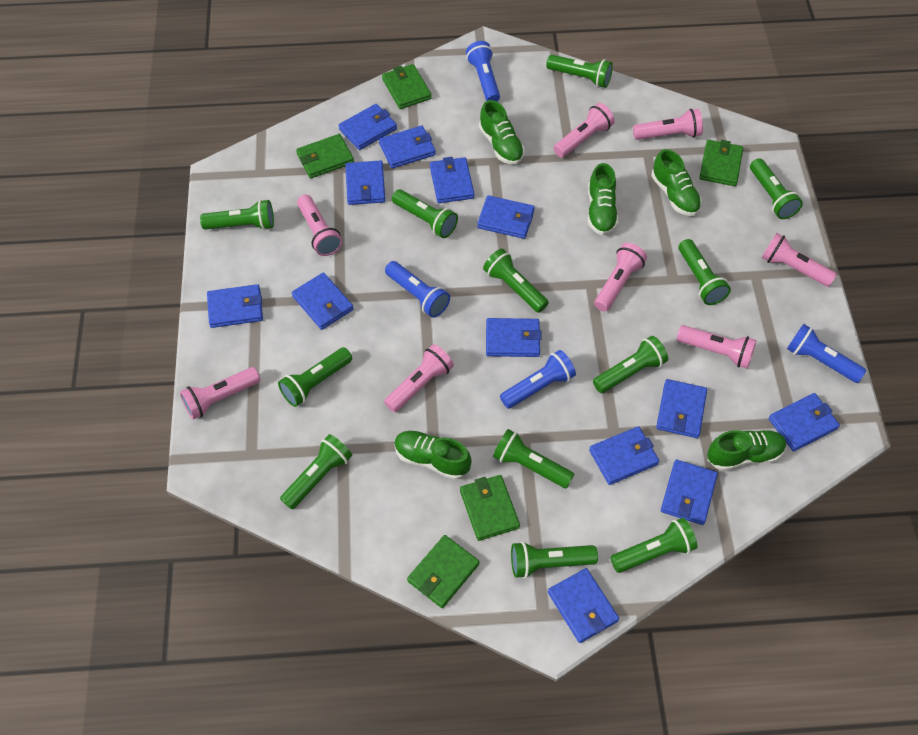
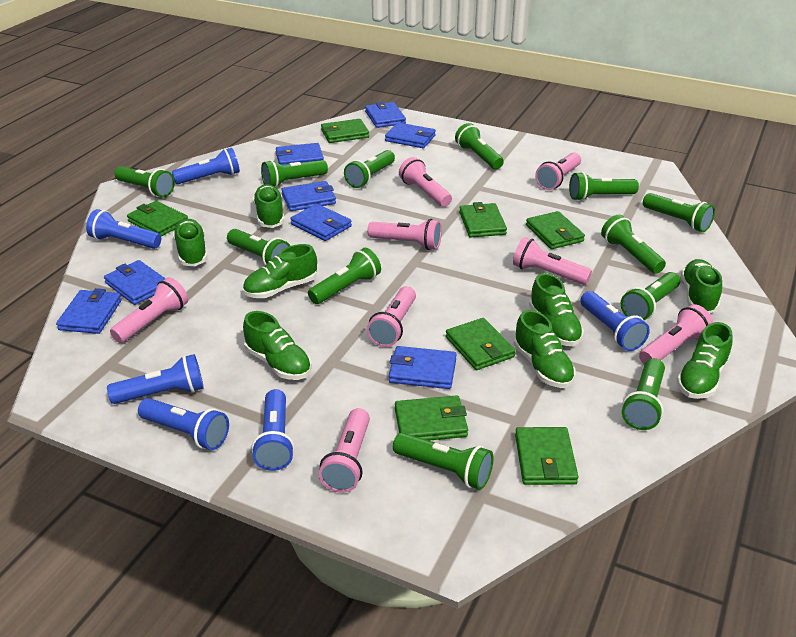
blue flashlight: 4 -> 6
blue wallet: 13 -> 8
green shoe: 5 -> 8
green wallet: 5 -> 7

